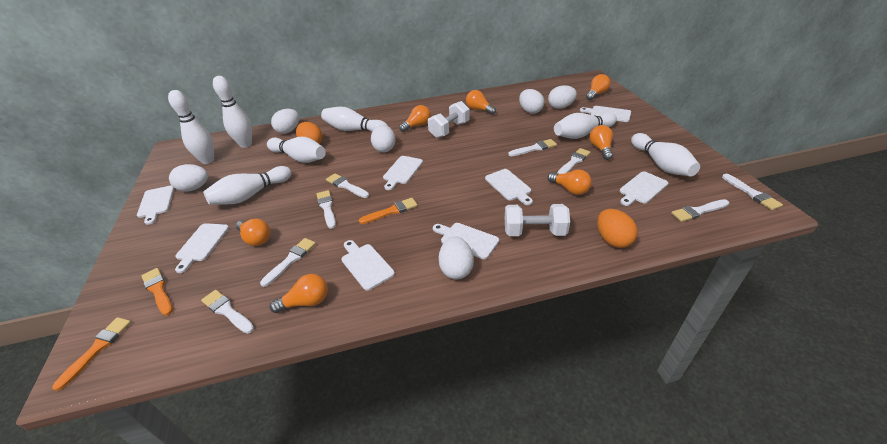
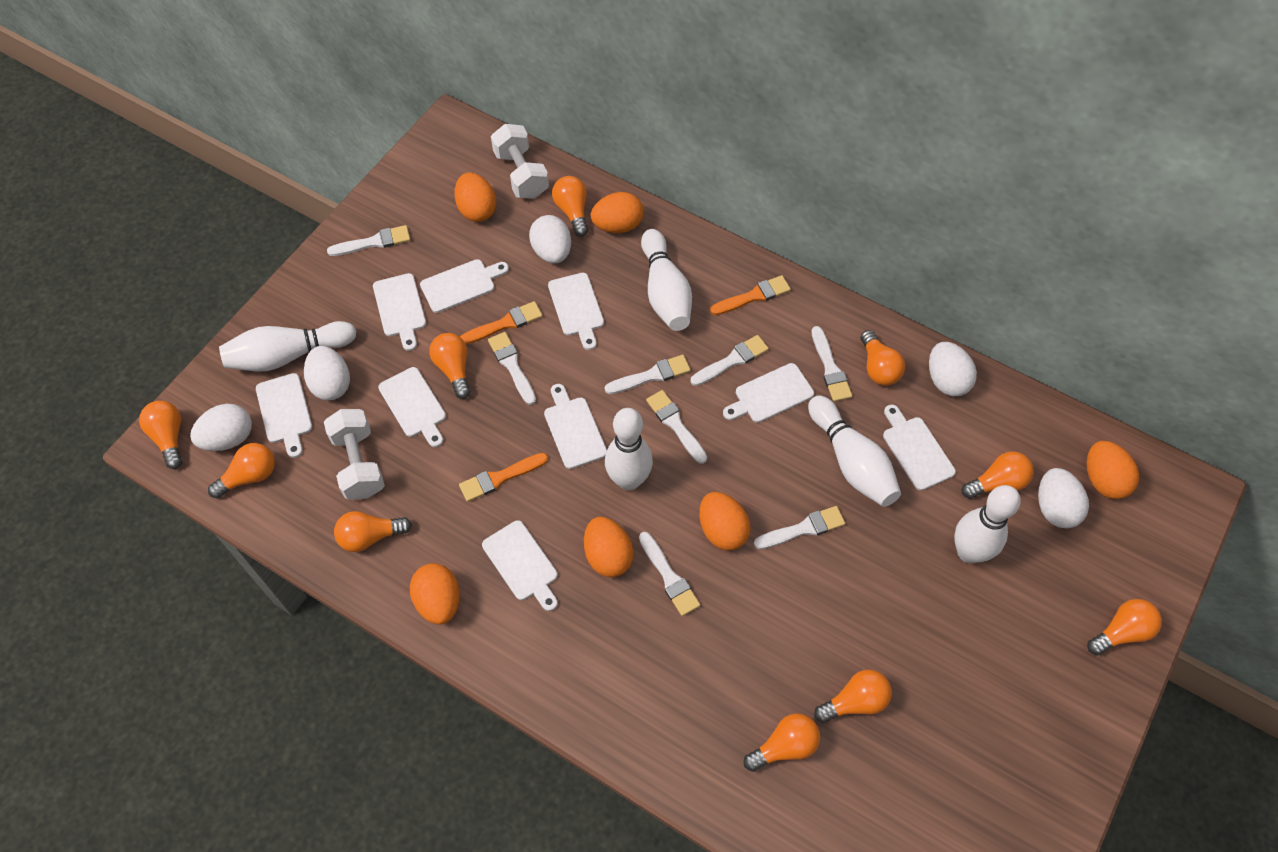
orange egg: 2 -> 6
orange light bulb: 7 -> 10
white bowling pin: 7 -> 5
white cutting board: 8 -> 9
white egg: 6 -> 5

